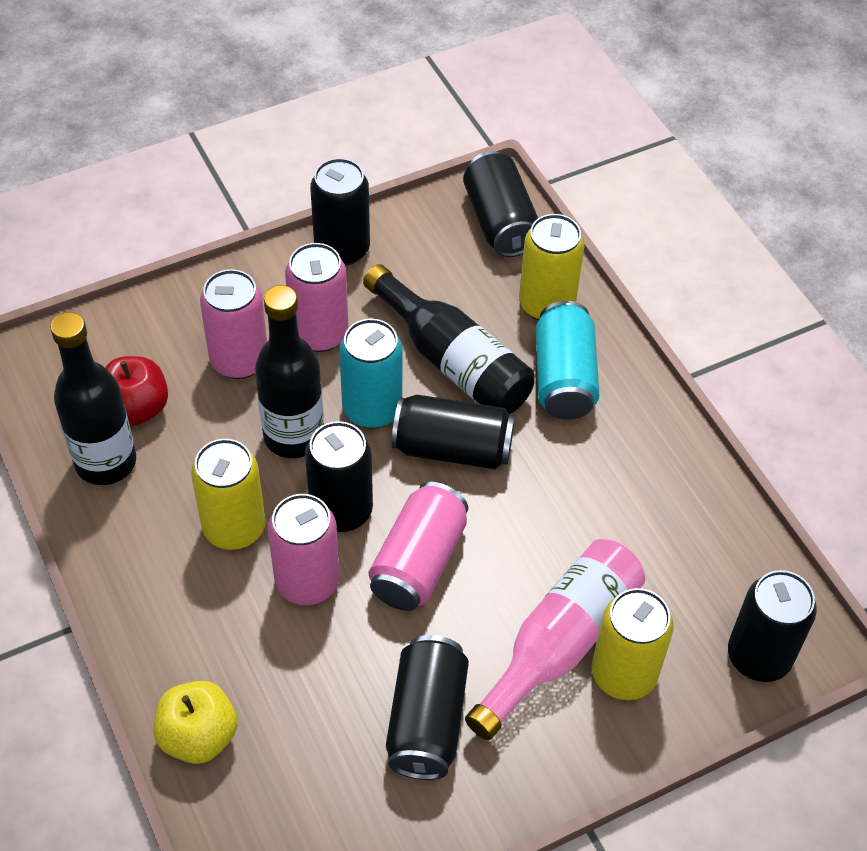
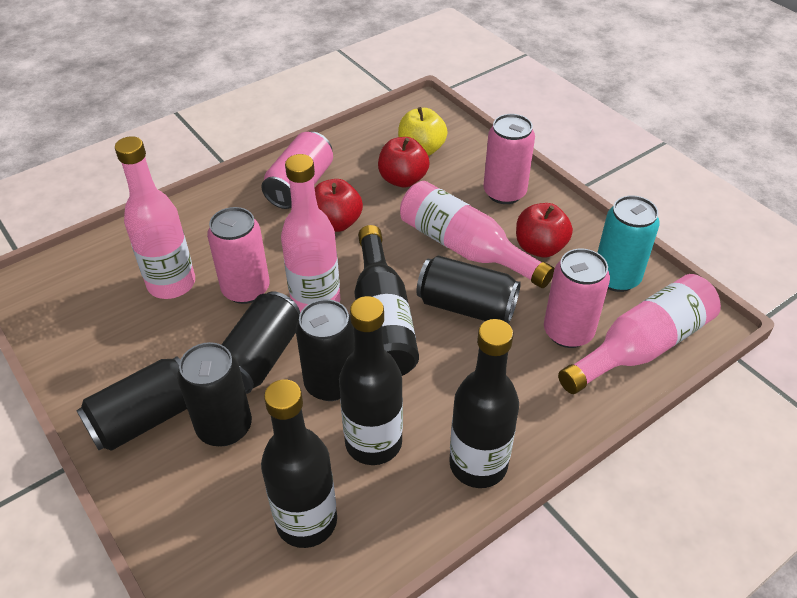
black bottle: 3 -> 4
black can: 6 -> 5
pink bottle: 1 -> 4
red apple: 1 -> 3
turquoise can: 2 -> 1
yellow can: 3 -> 0

